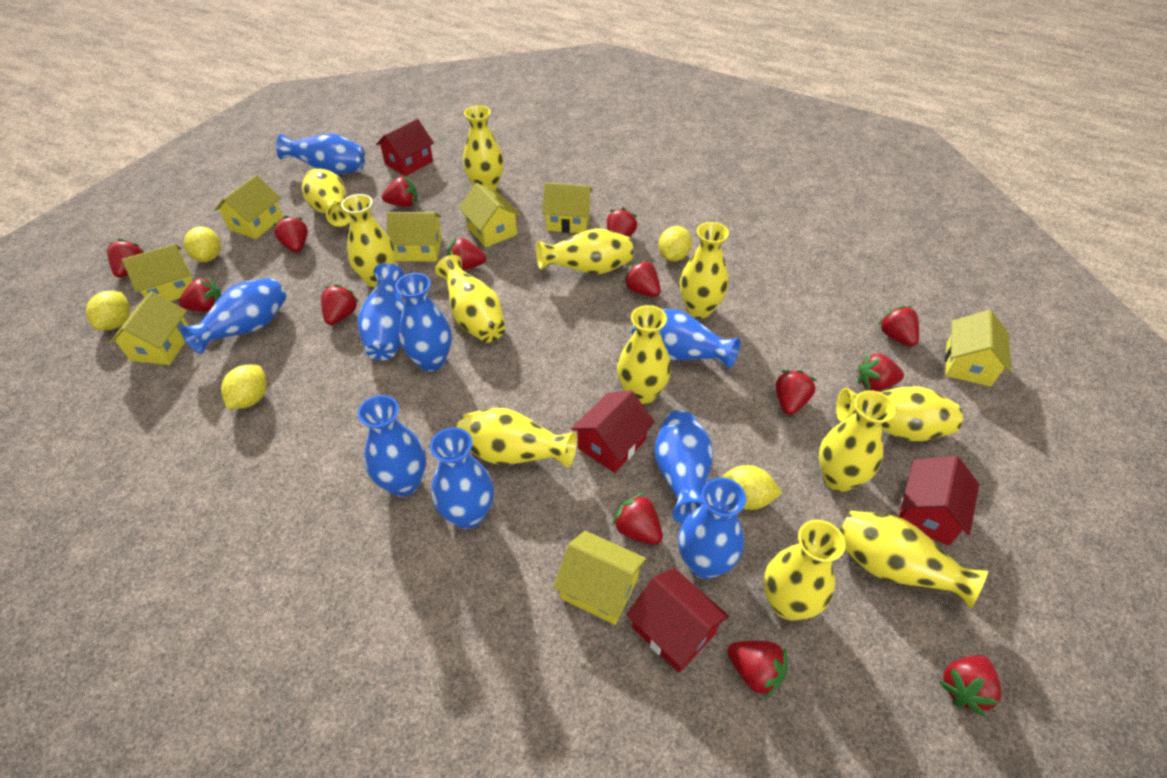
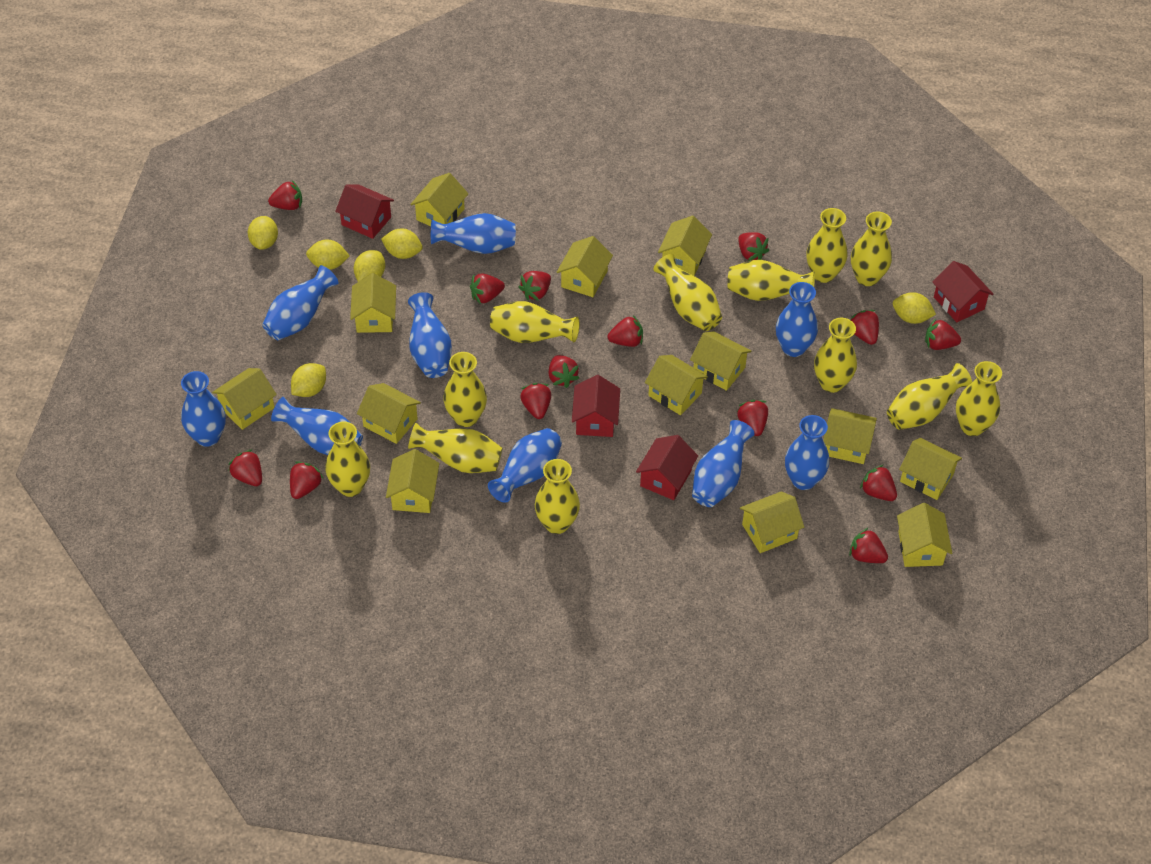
yellow house: 8 -> 13
yellow lemon: 5 -> 6

